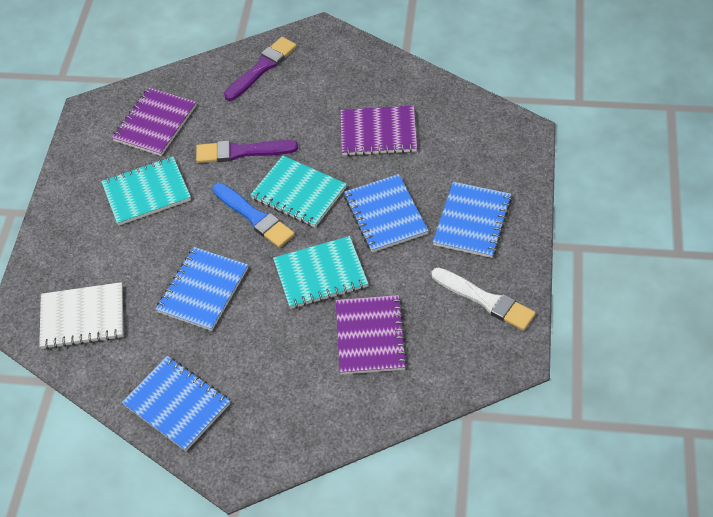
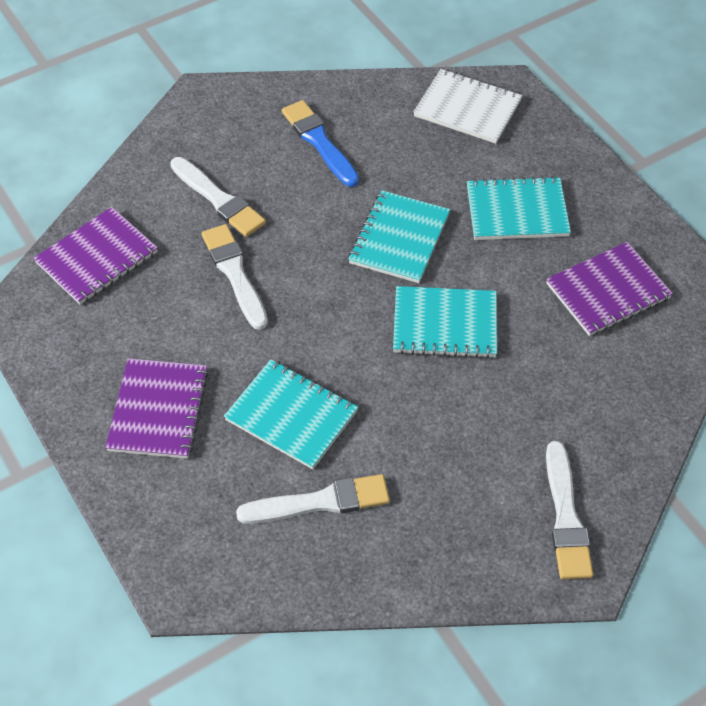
blue notebook: 4 -> 0
purple brush: 2 -> 0
turquoise notebook: 3 -> 4
white brush: 1 -> 4

